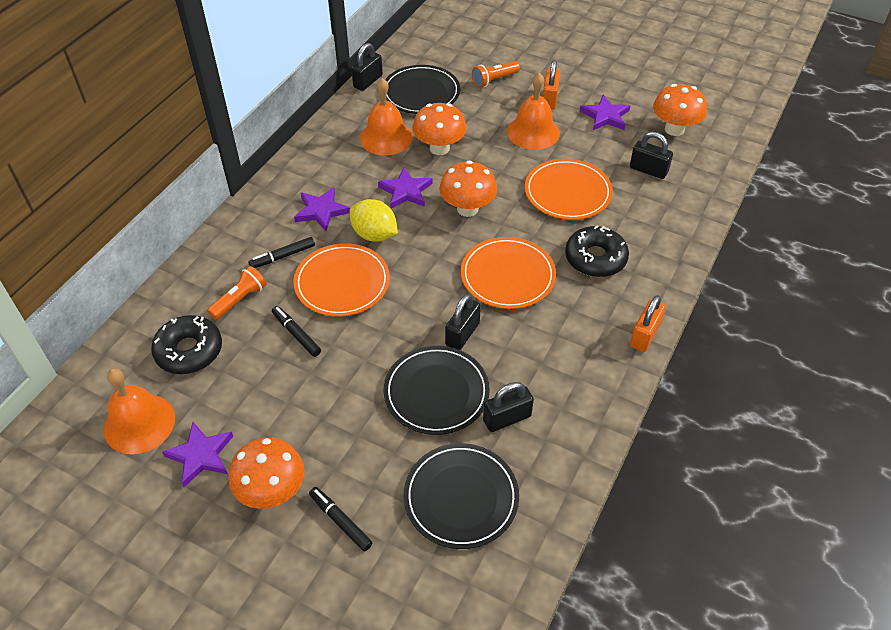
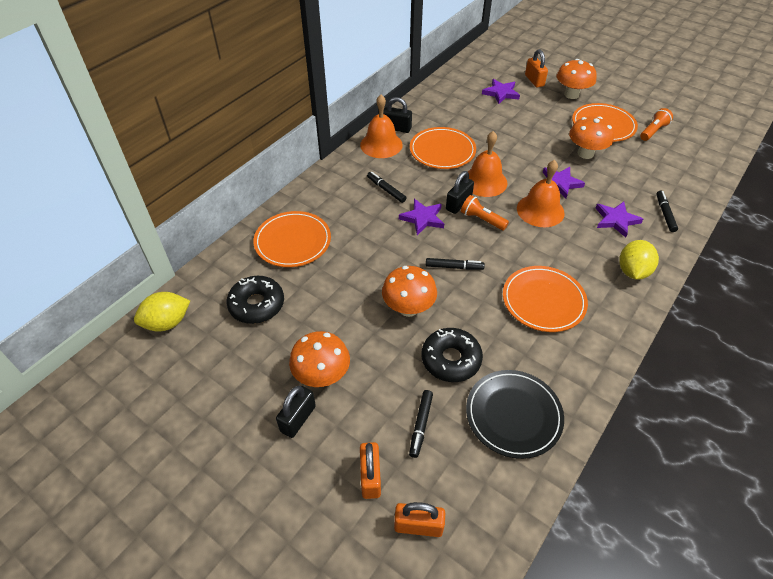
black marker: 3 -> 4
black padlock: 4 -> 3
black plate: 3 -> 1
orange padlock: 2 -> 3
orange plate: 3 -> 4
yellow lemon: 1 -> 2

